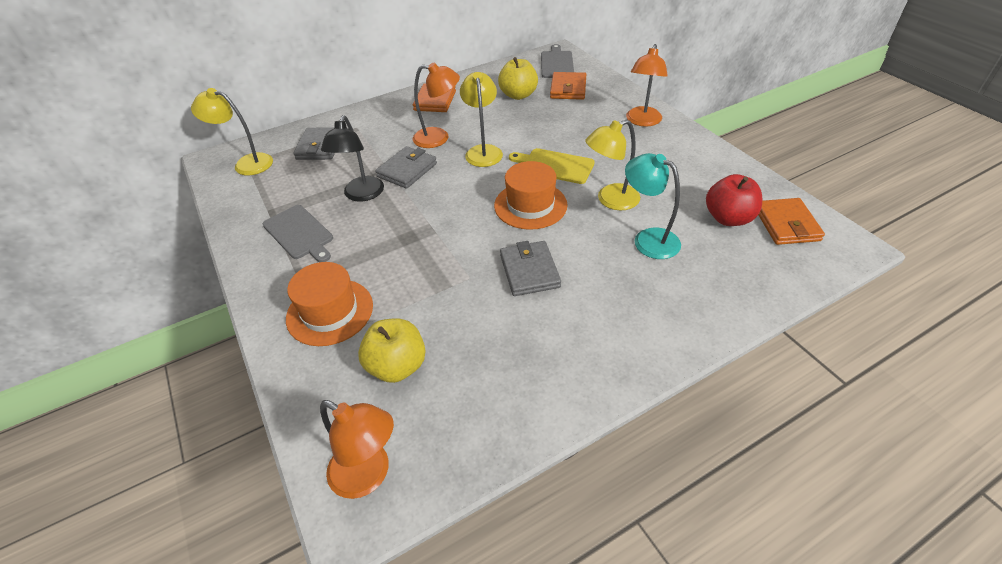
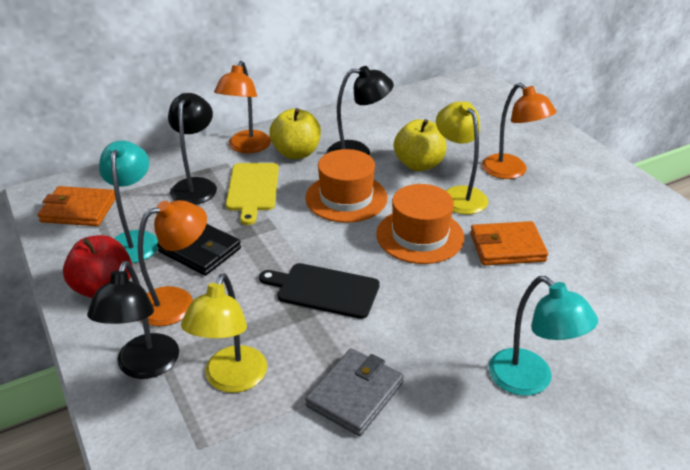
black cutting board: 0 -> 1
black lamp: 1 -> 3
black wallet: 0 -> 1
grey cutting board: 2 -> 0
grey wallet: 3 -> 1
orange wallet: 3 -> 2
turquoise lamp: 1 -> 2
yellow lamp: 3 -> 2

